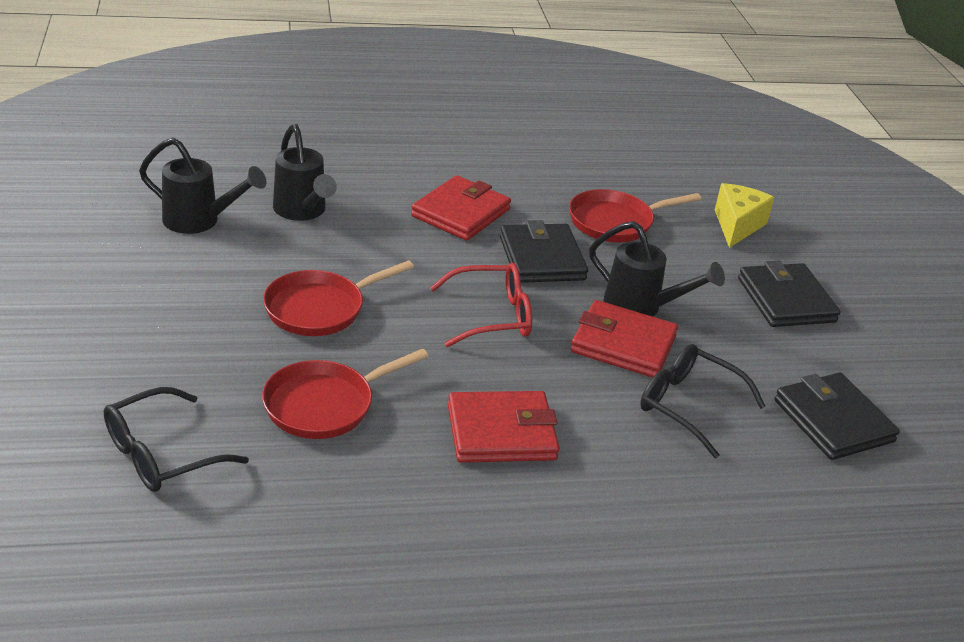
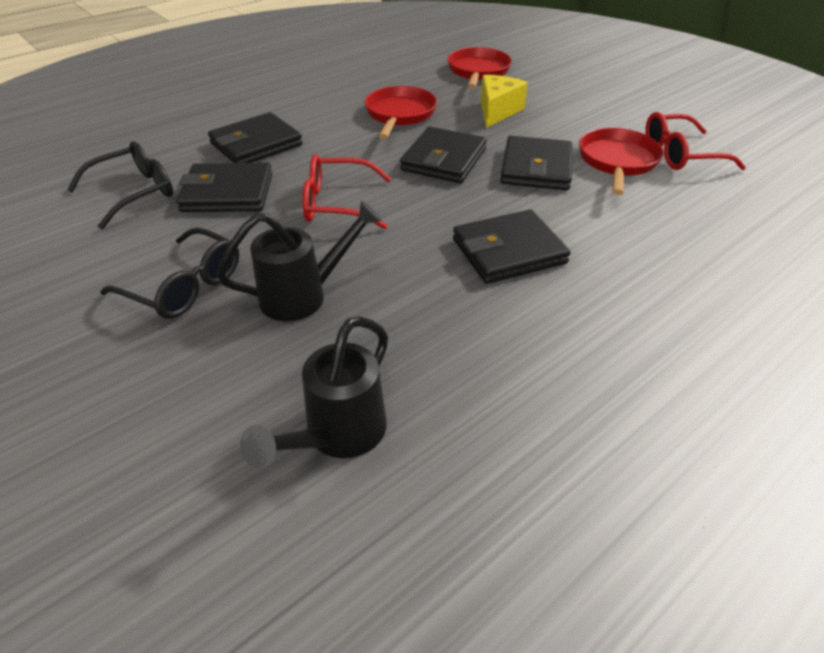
black wallet: 3 -> 5
black watering can: 3 -> 2
red glasses: 1 -> 2
red wallet: 3 -> 0

